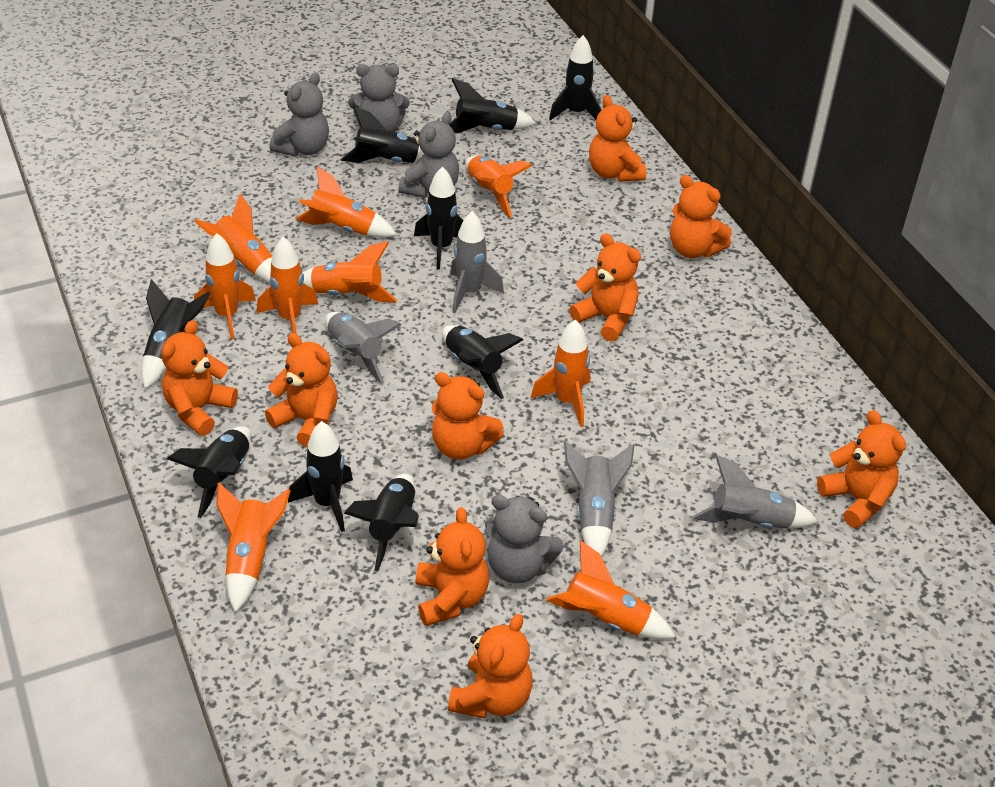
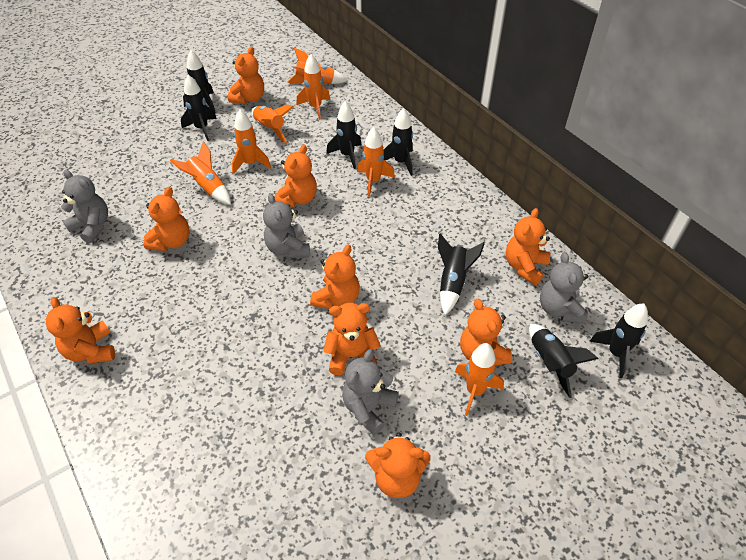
black rocket: 9 -> 7
grey rocket: 4 -> 0
orange rocket: 9 -> 7

